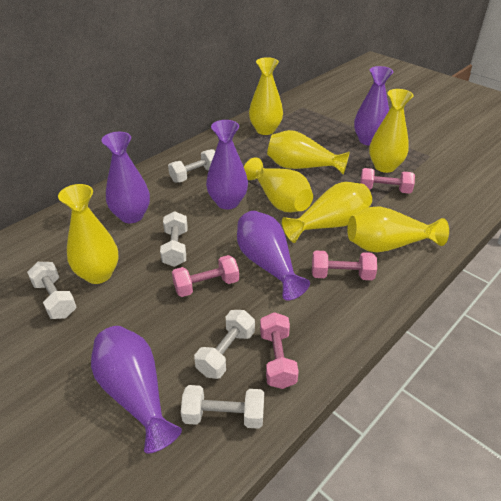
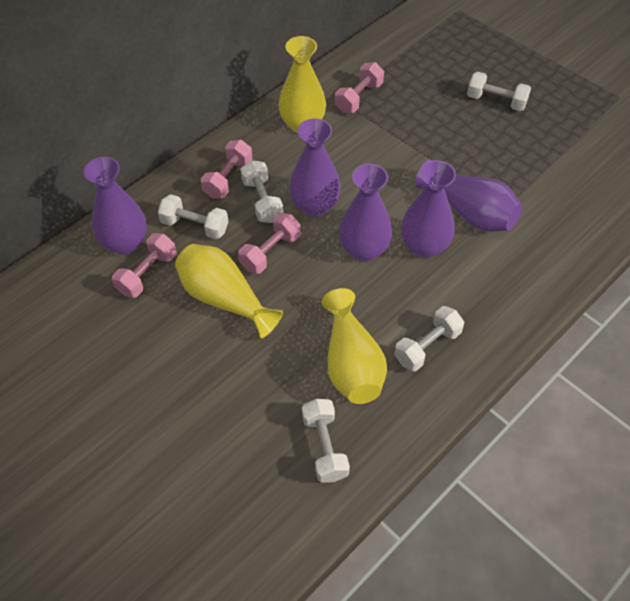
yellow vase: 7 -> 3

